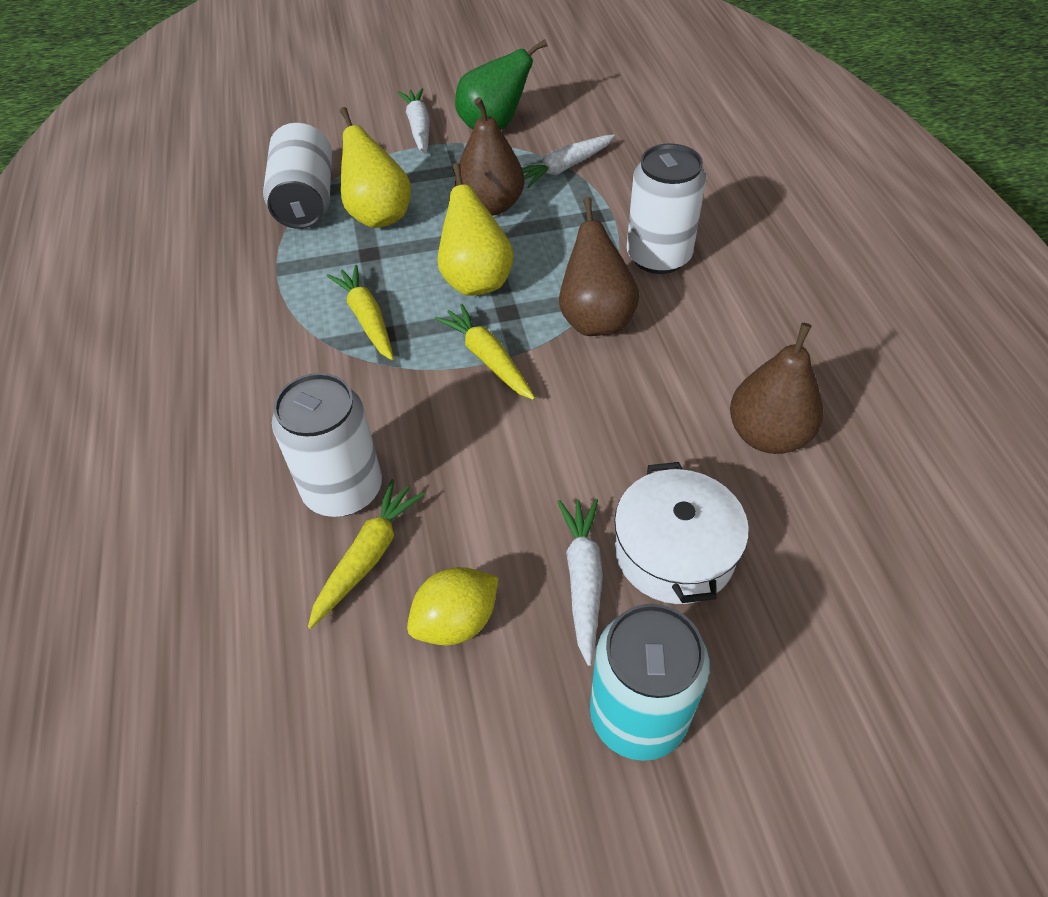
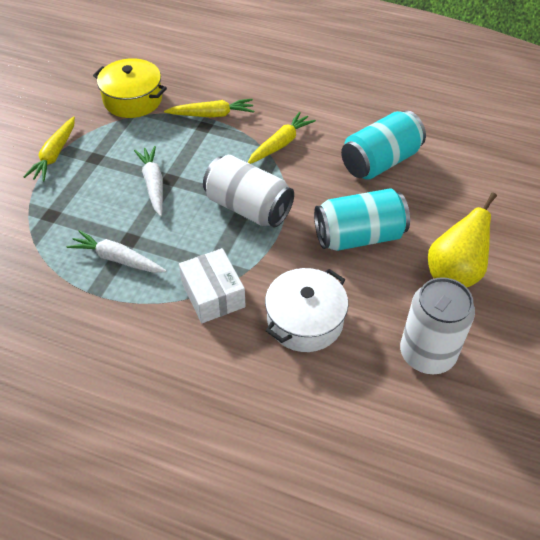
brown pear: 3 -> 0
green pear: 1 -> 0
turquoise can: 1 -> 2
white box: 0 -> 1
white can: 3 -> 2
white carrot: 3 -> 2
yellow lemon: 1 -> 0
yellow pear: 2 -> 1
yellow pot: 0 -> 1

